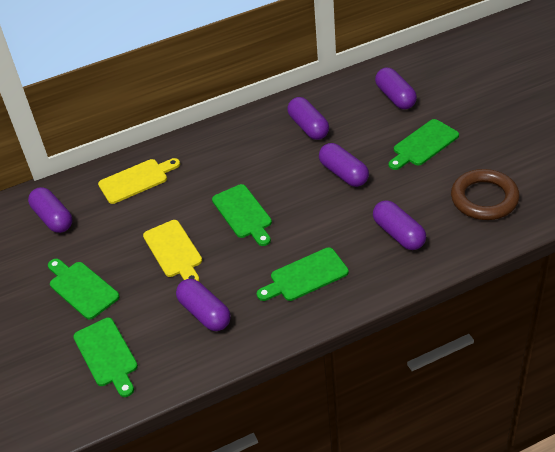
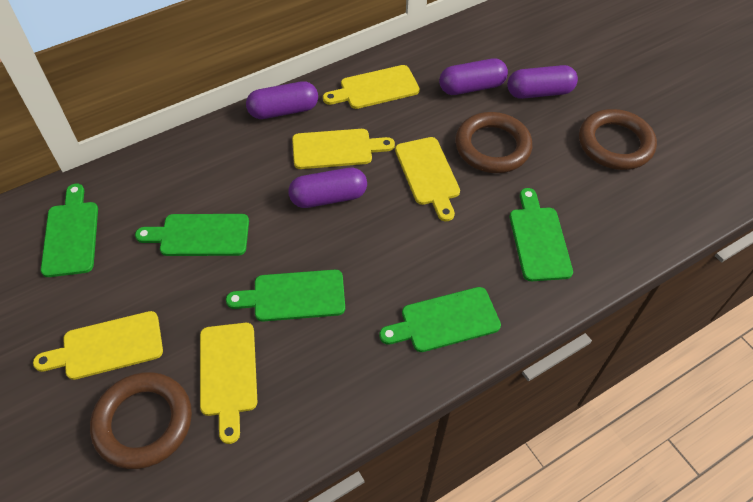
brown ring: 1 -> 3
purple capsule: 6 -> 4
yellow cutting board: 2 -> 5

